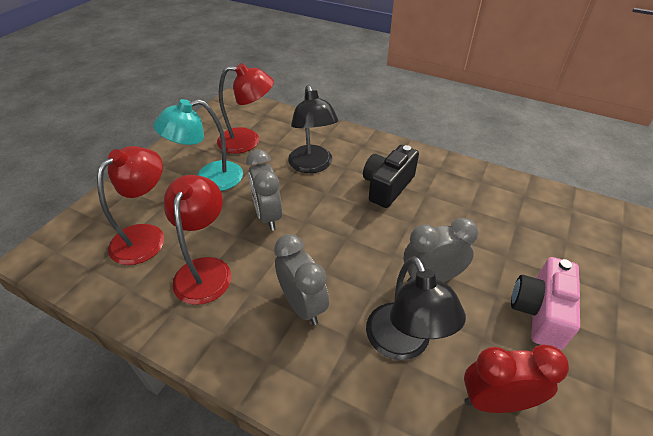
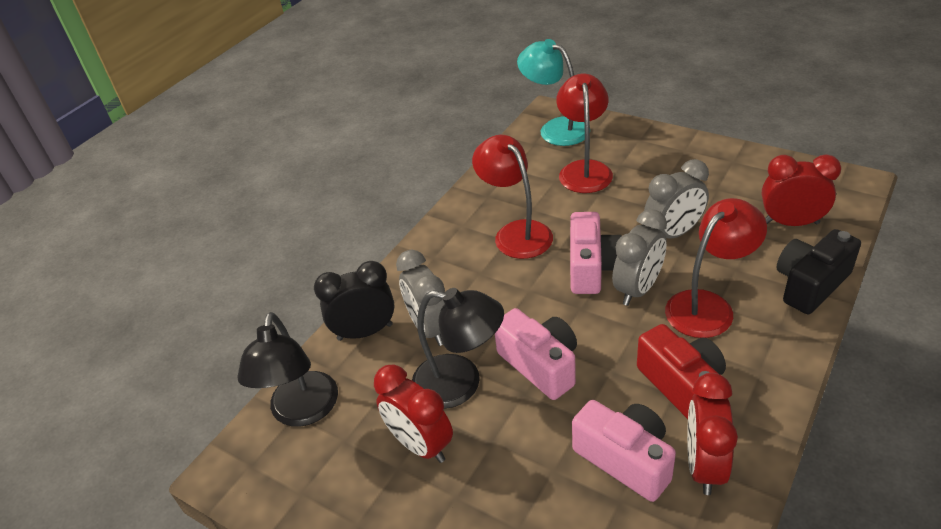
black clock: 0 -> 1
pink camera: 1 -> 3
red camera: 0 -> 1
red clock: 1 -> 3

